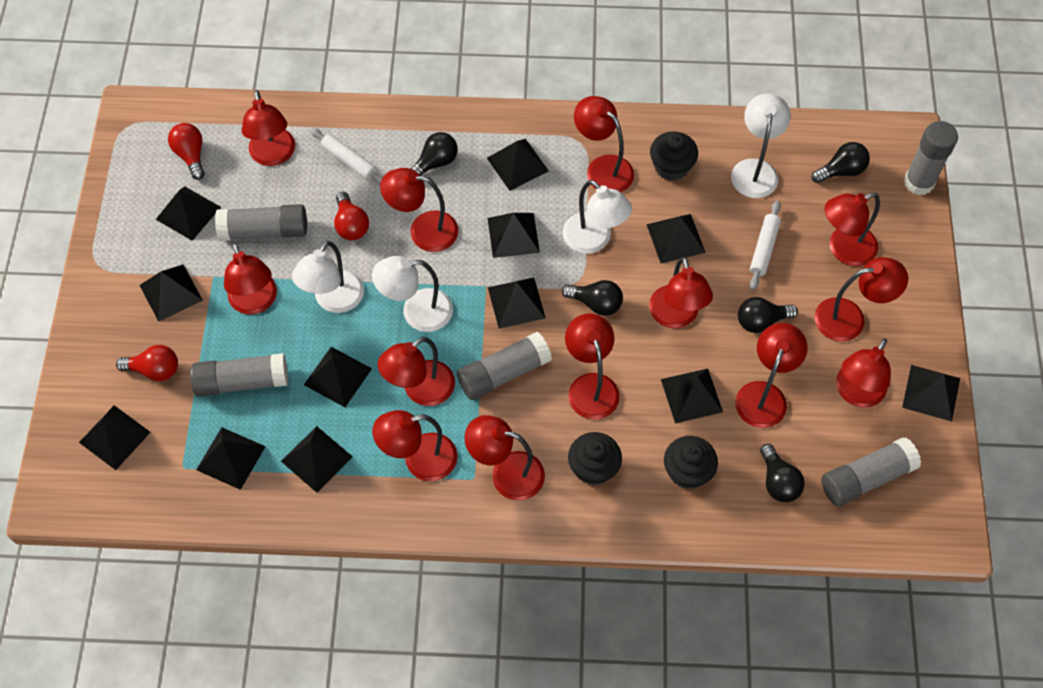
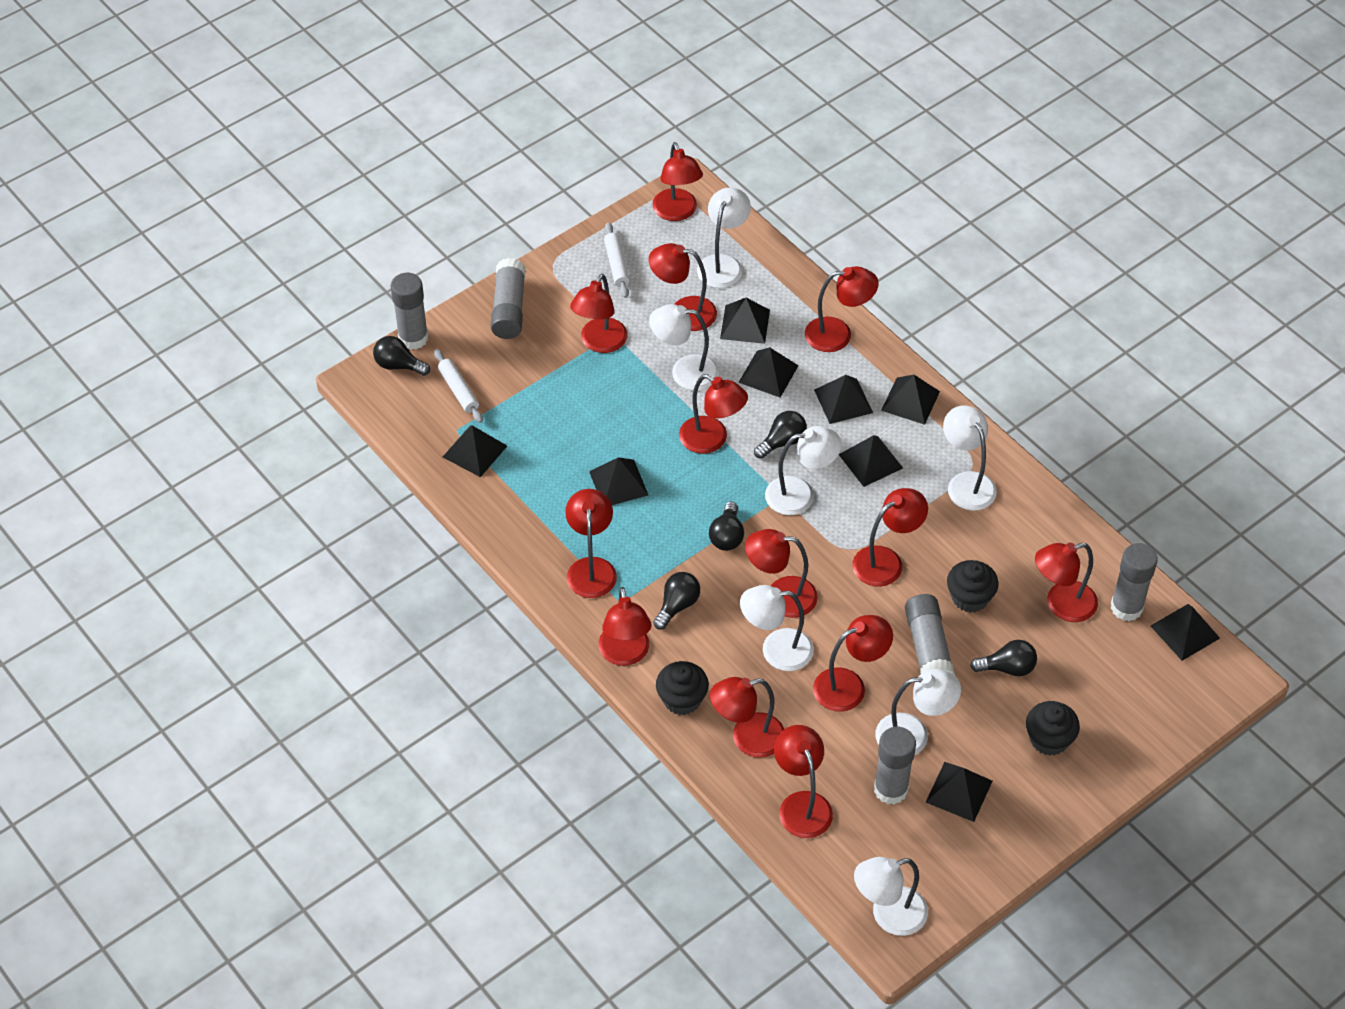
black pyramid: 12 -> 9
red light bulb: 3 -> 0
white lamp: 4 -> 7

